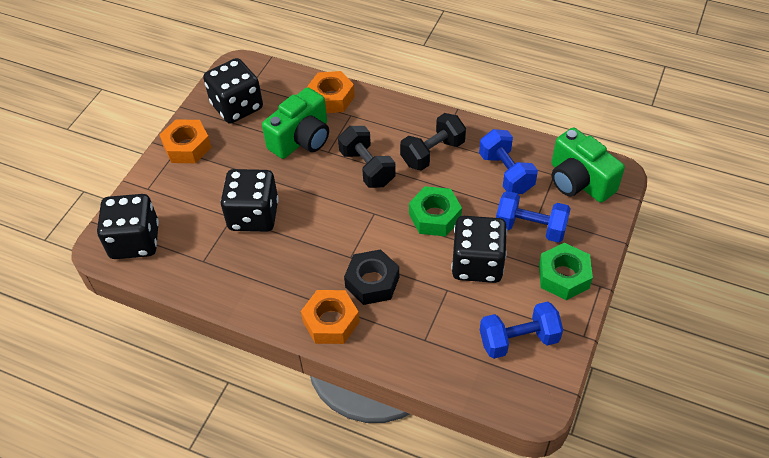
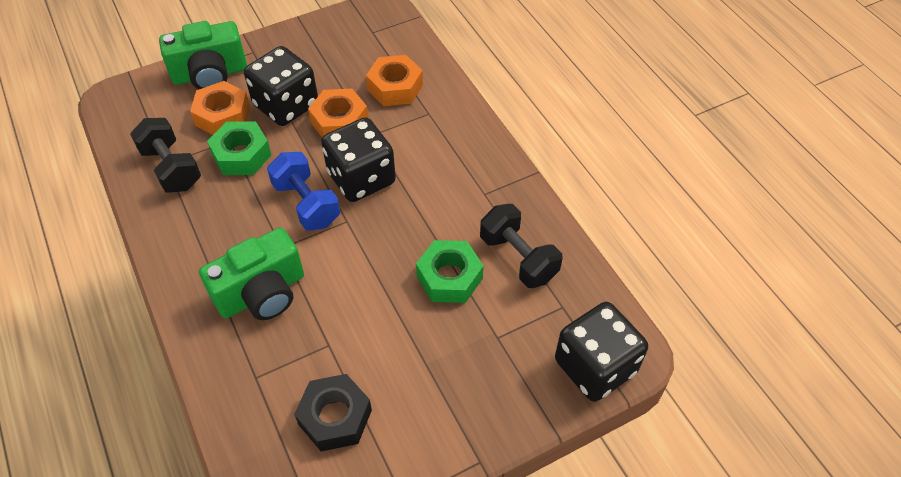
black dice: 4 -> 3
blue dumbbell: 3 -> 1

